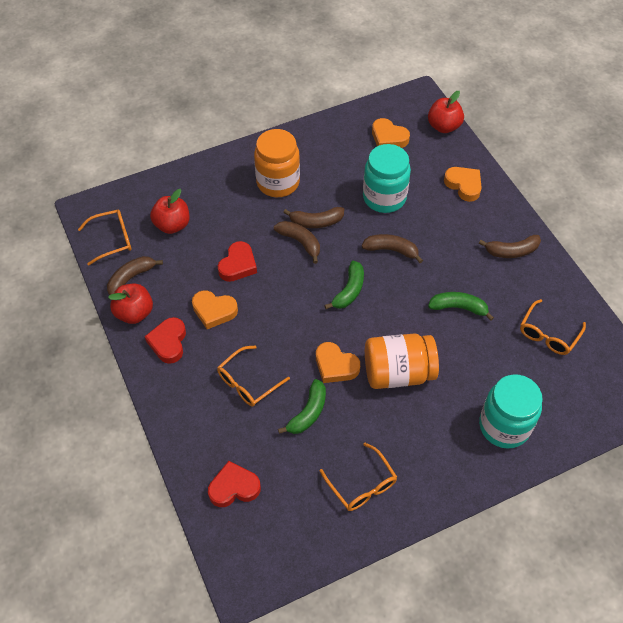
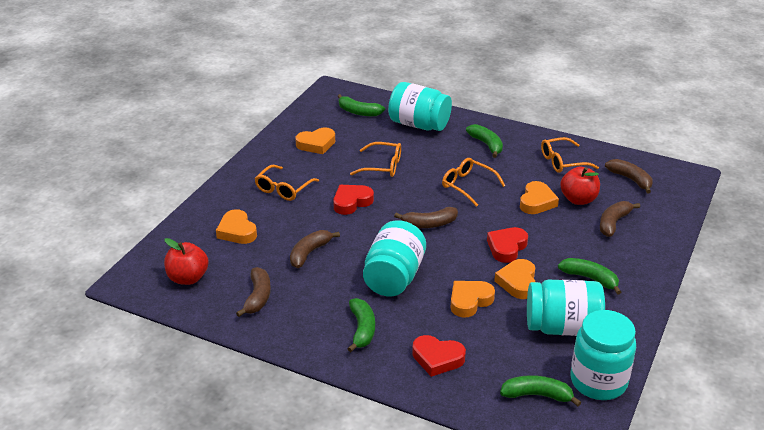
green banana: 3 -> 5
orange heart: 4 -> 5
orange jar: 2 -> 0
red apple: 3 -> 2
turquoise jar: 2 -> 4

